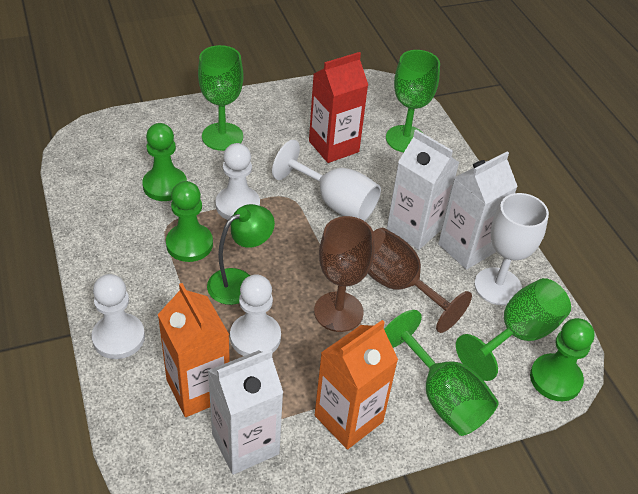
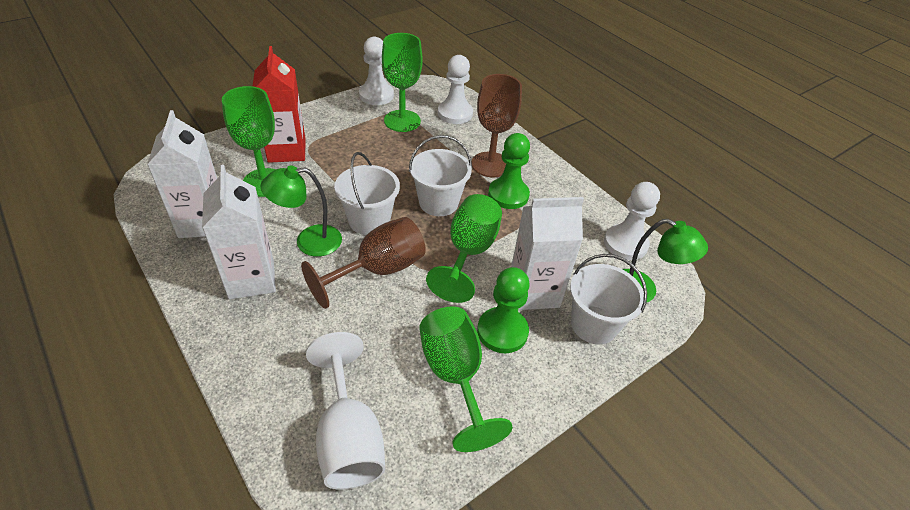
green lamp: 1 -> 2
green pawn: 3 -> 2
orange carton: 2 -> 0
white bucket: 0 -> 3
white goblet: 2 -> 1

